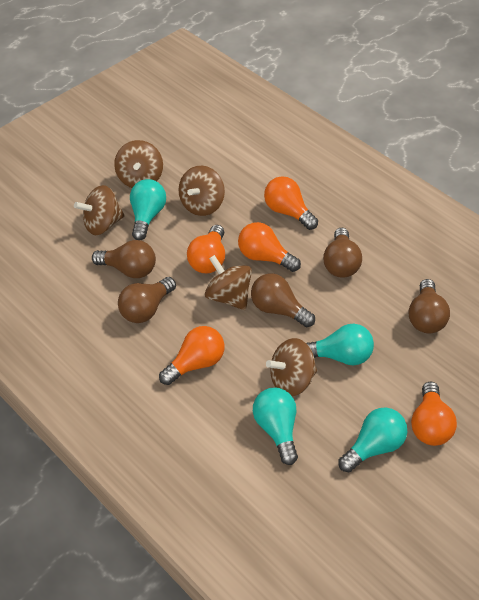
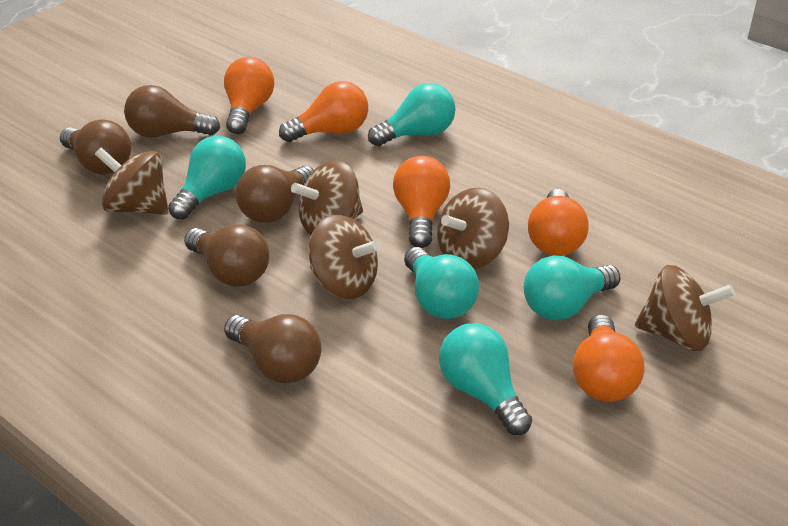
turquoise light bulb: 4 -> 5

